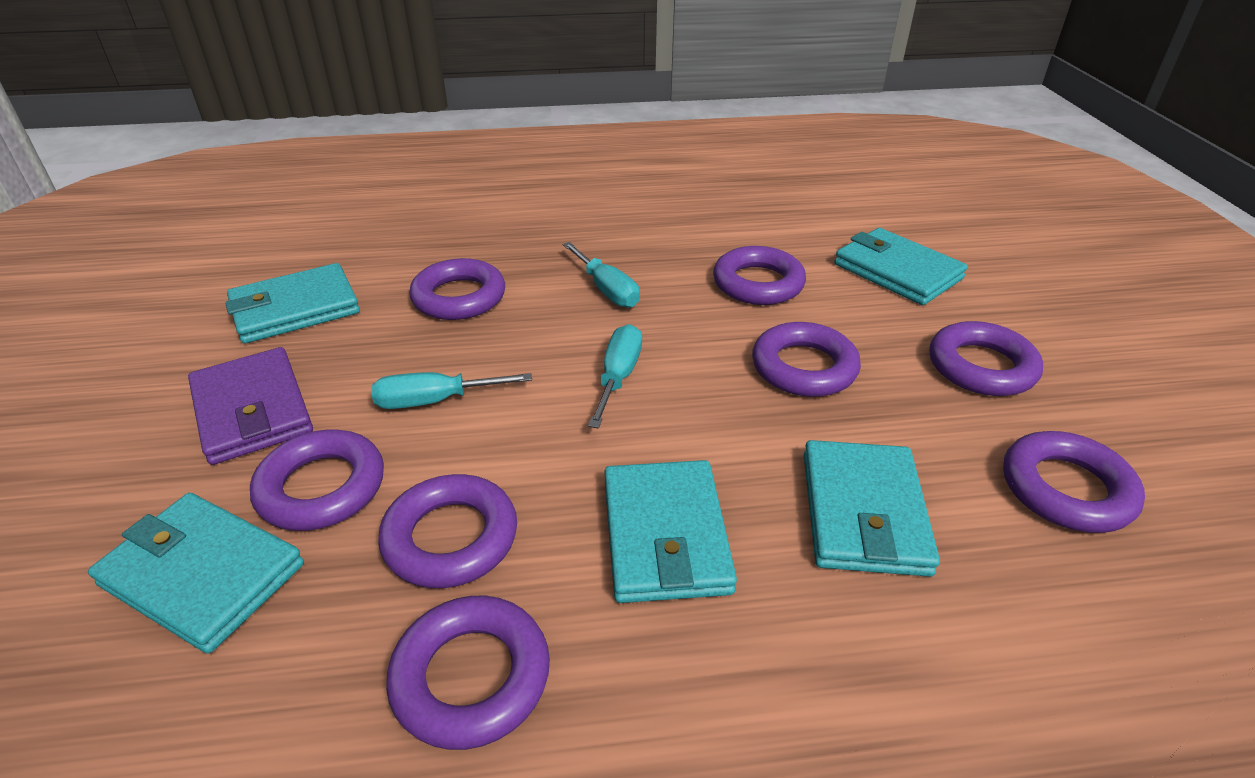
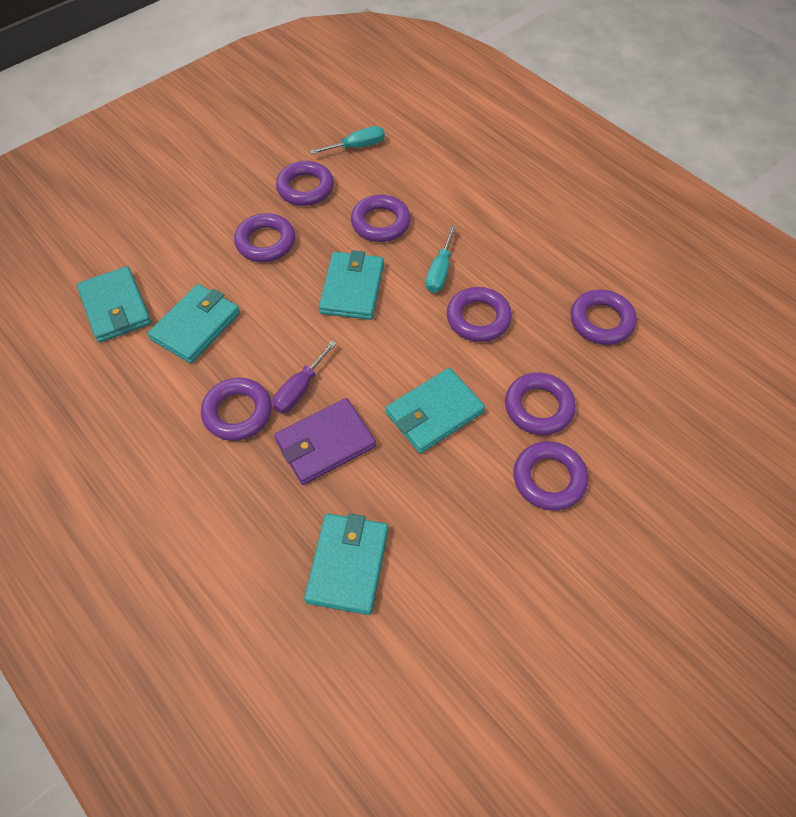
purple screwdriver: 0 -> 1
turquoise screwdriver: 3 -> 2

